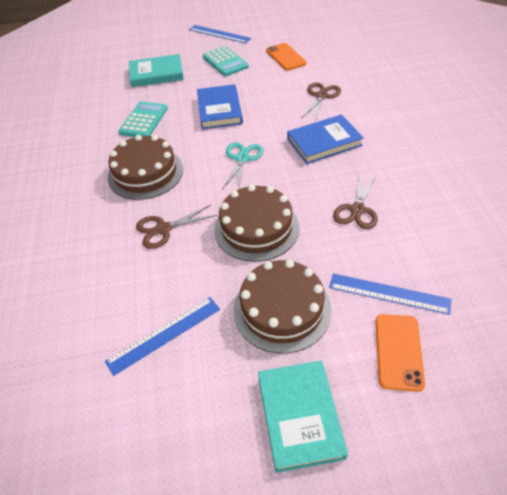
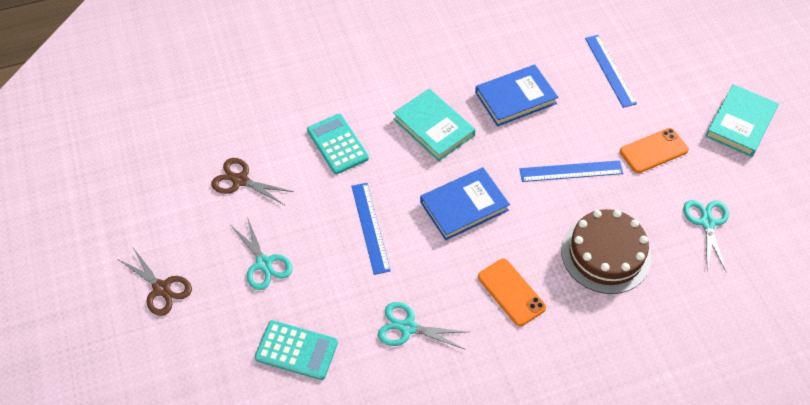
brown cake: 3 -> 1
brown scissors: 3 -> 2
turquoise scissors: 1 -> 3

